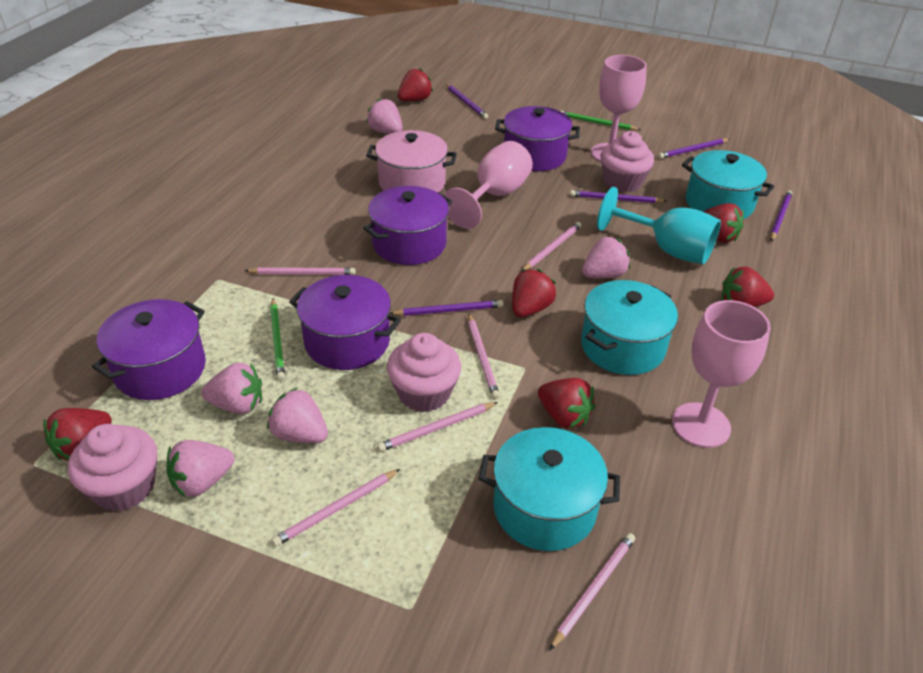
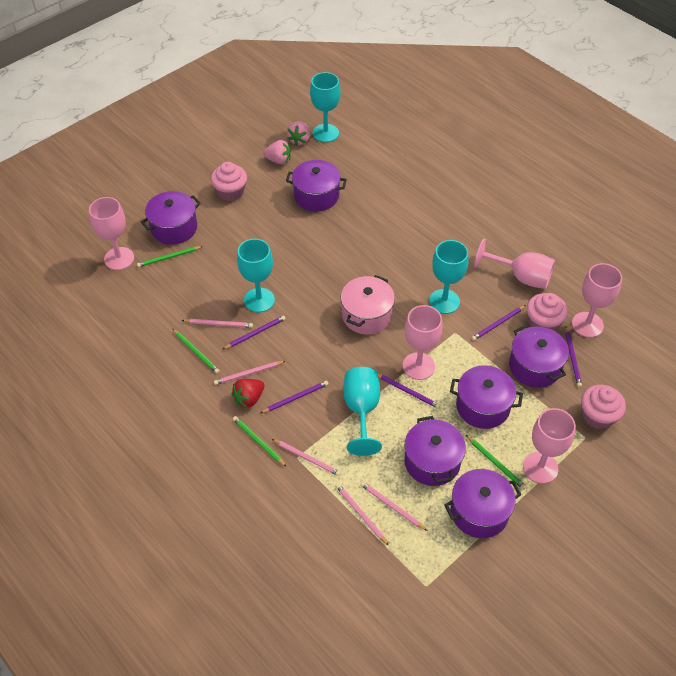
green pencil: 2 -> 4
pink goblet: 3 -> 5
pink pencil: 6 -> 5
pink strawberry: 5 -> 2
purple pot: 4 -> 6
red strawberry: 6 -> 1
turquoise goblet: 1 -> 4
turquoise pot: 3 -> 0

